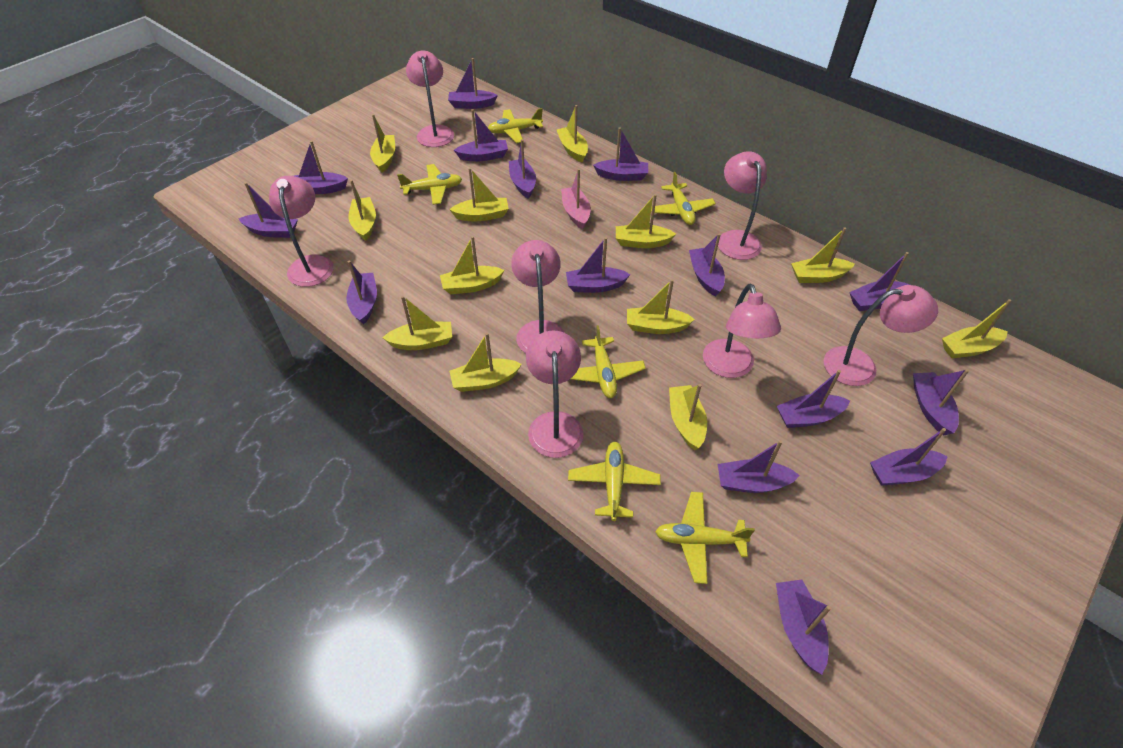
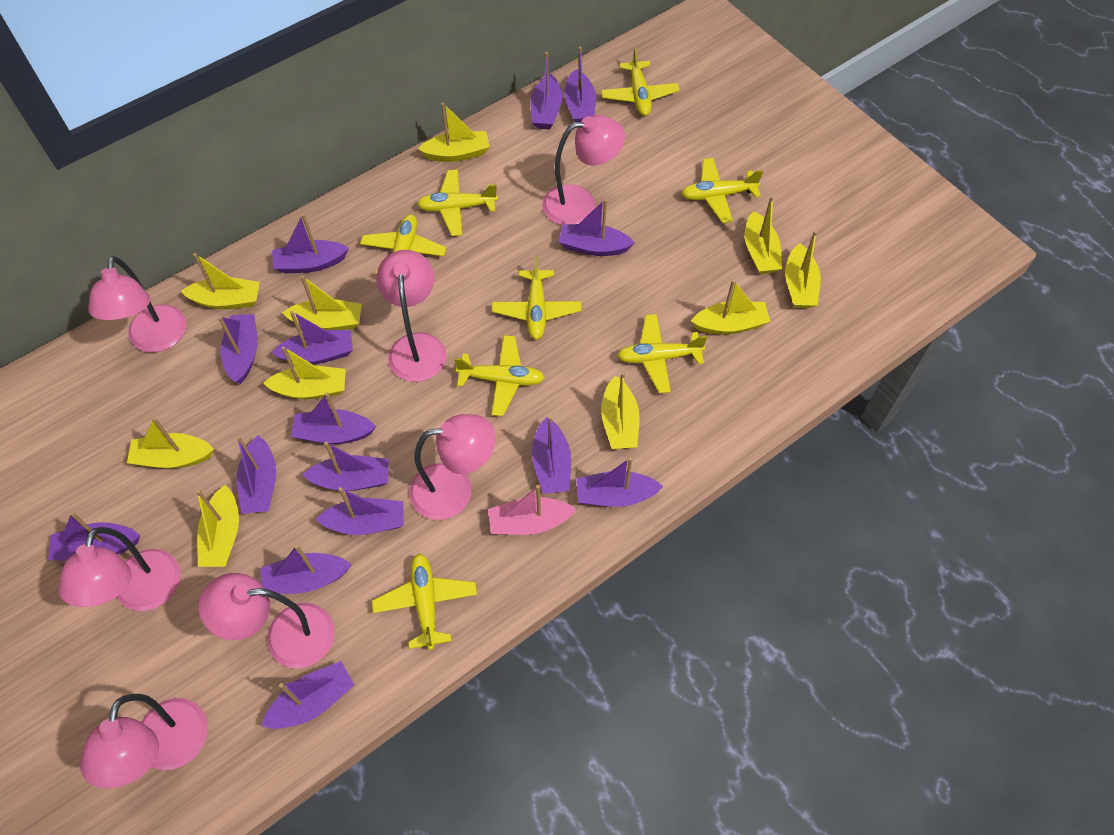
yellow boat: 12 -> 10
yellow plane: 6 -> 8

